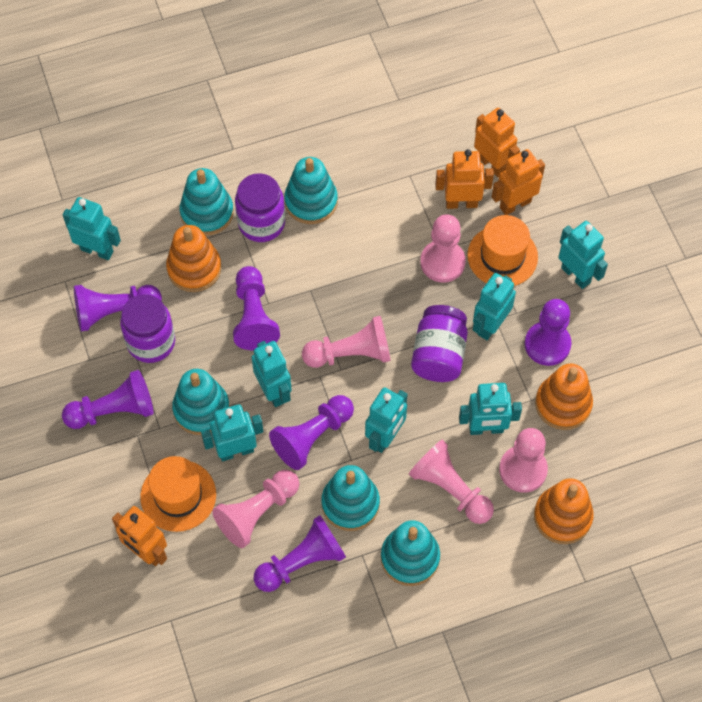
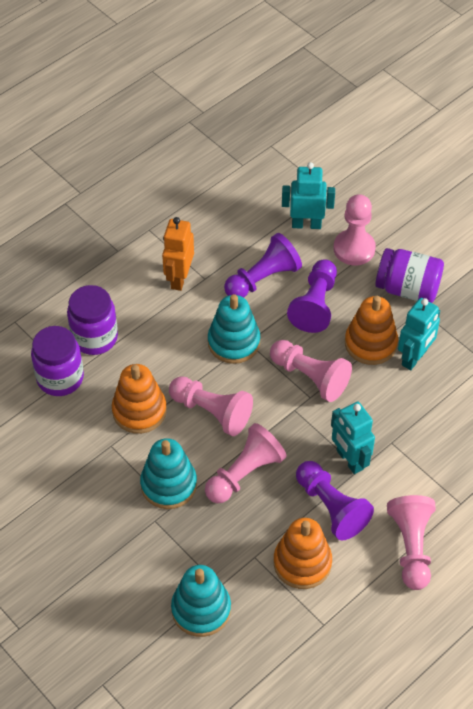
orange hat: 2 -> 0
orange robot: 4 -> 1
purple pawn: 6 -> 3
turquoise robot: 7 -> 3
turquoise stacking toy: 5 -> 3

